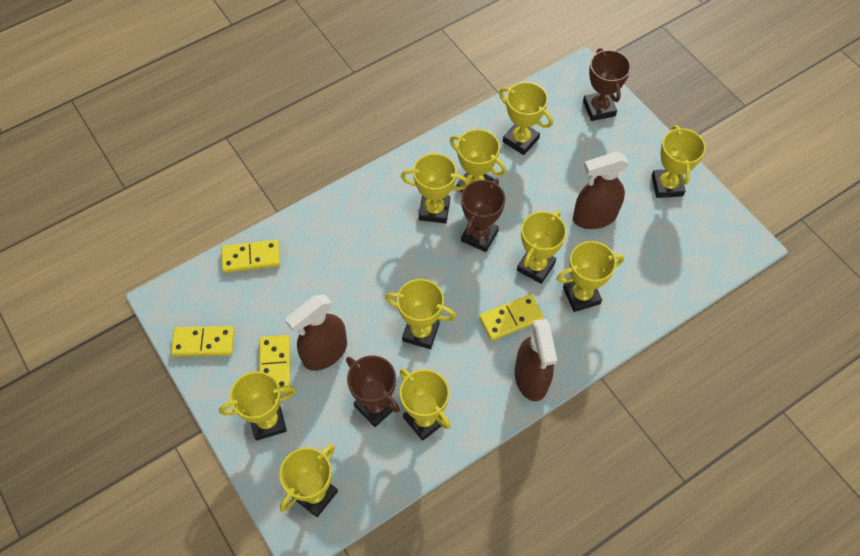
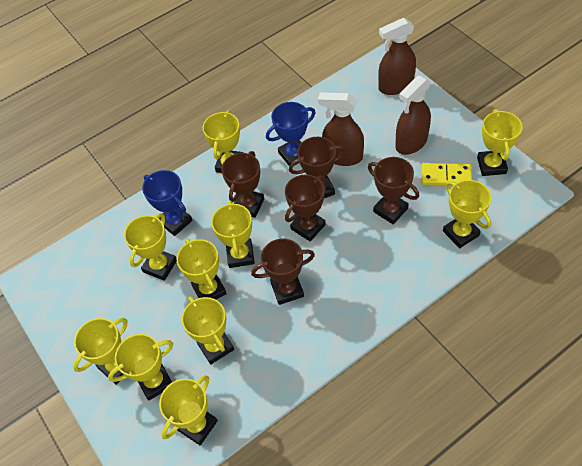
blue trophy: 0 -> 2
brown trophy: 3 -> 5
yellow domino: 4 -> 1

